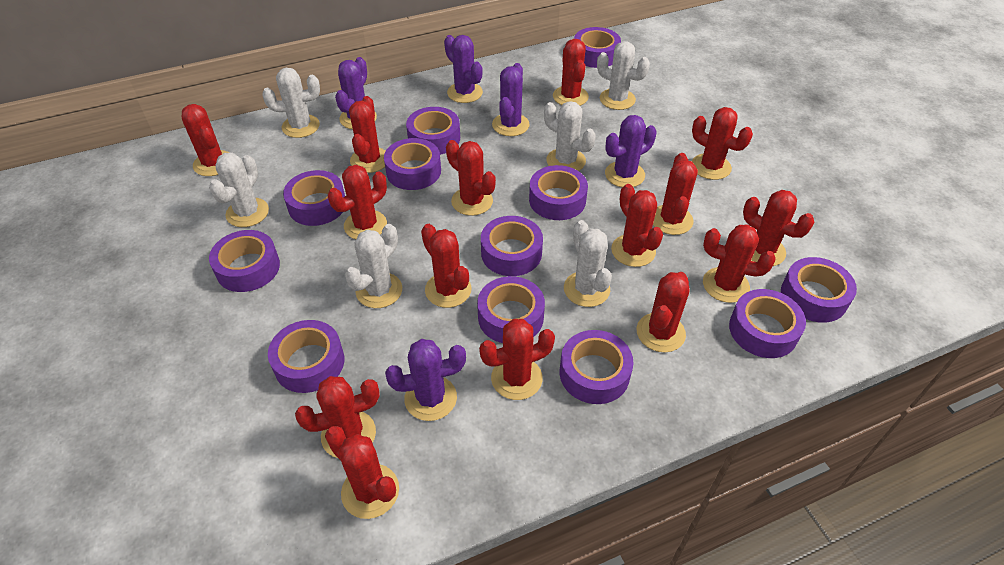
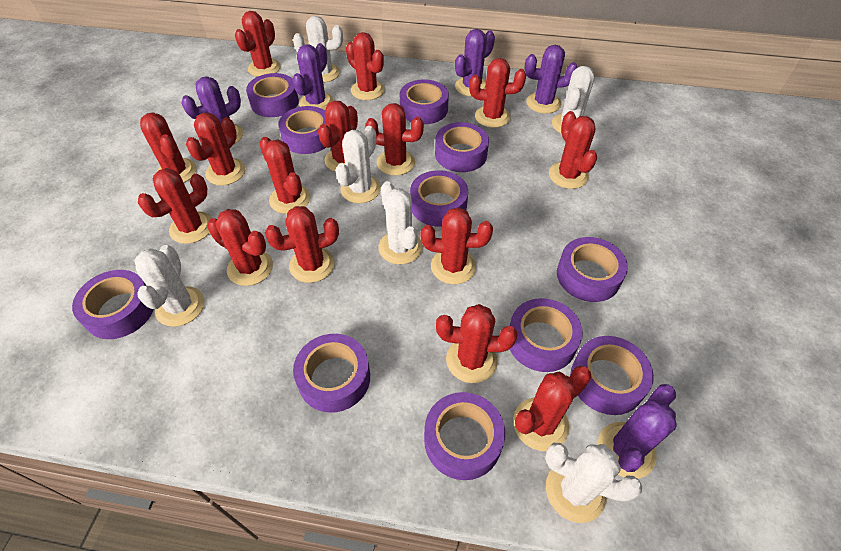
purple tape: 12 -> 11

